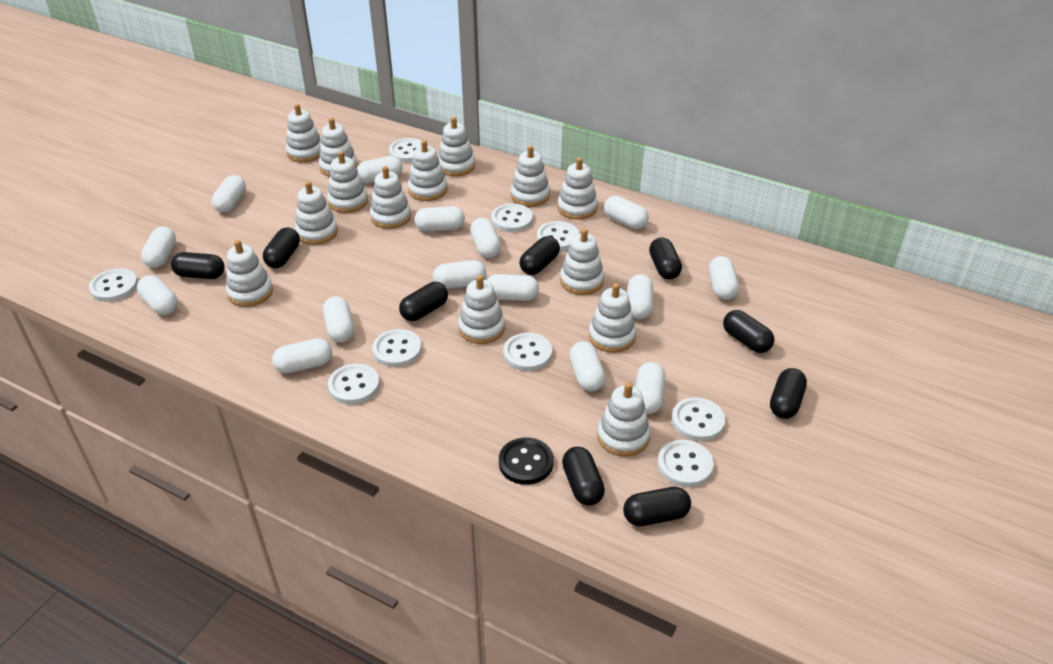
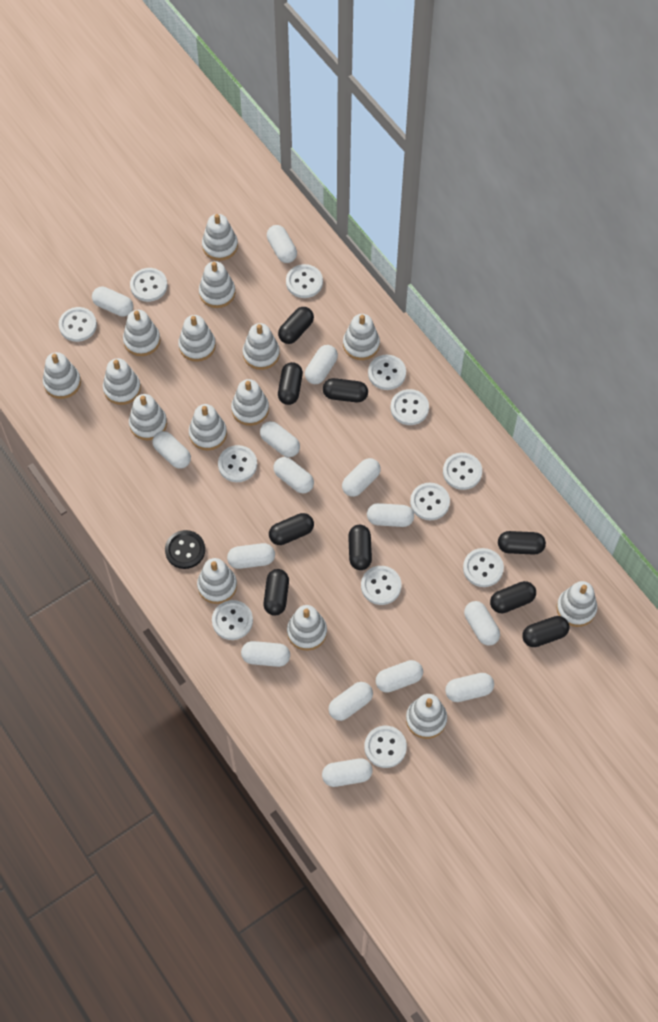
white button: 9 -> 12
white stacking toy: 14 -> 15

